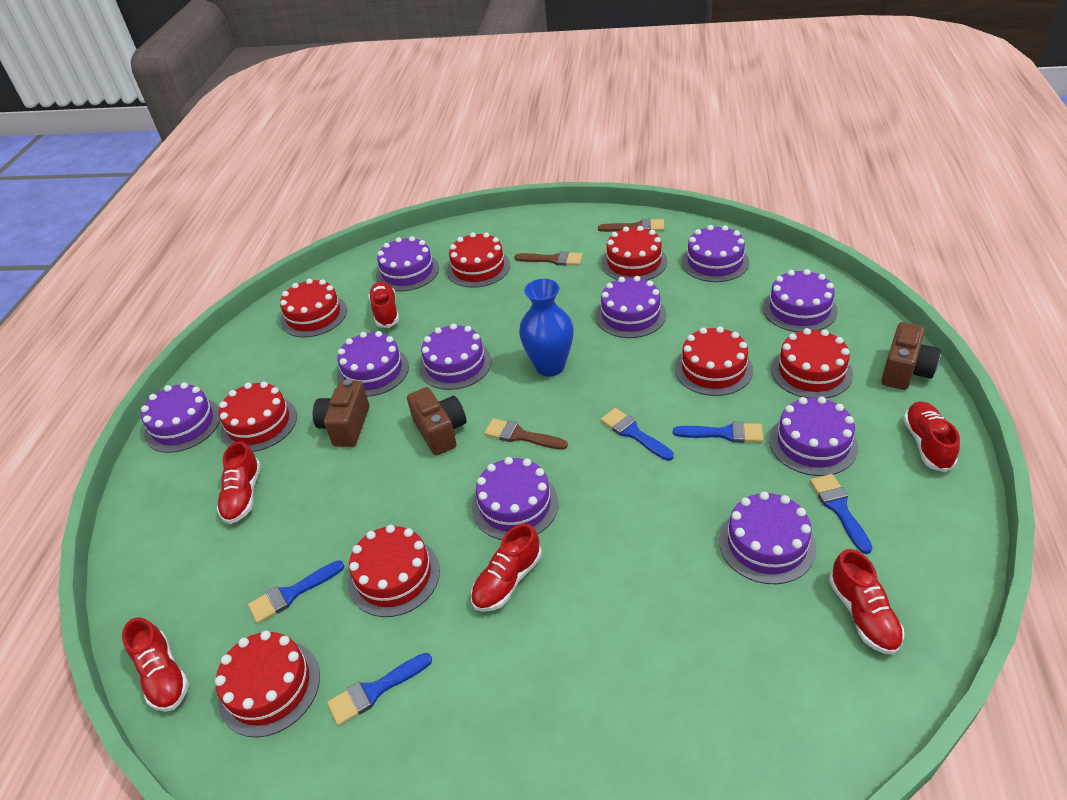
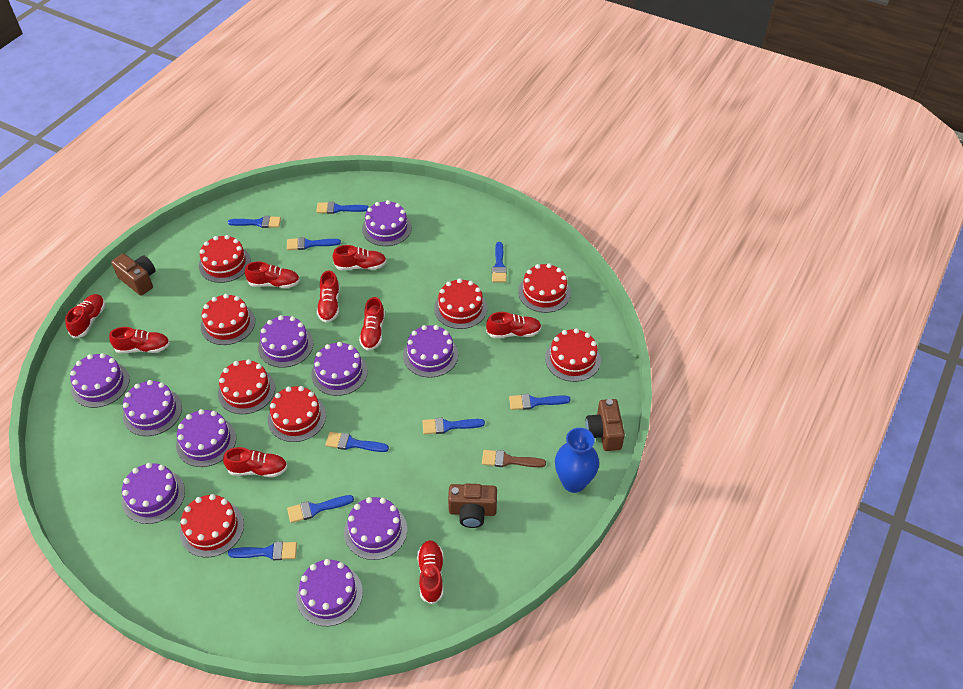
blue brush: 5 -> 9
brown brush: 3 -> 1
red shoe: 6 -> 9

